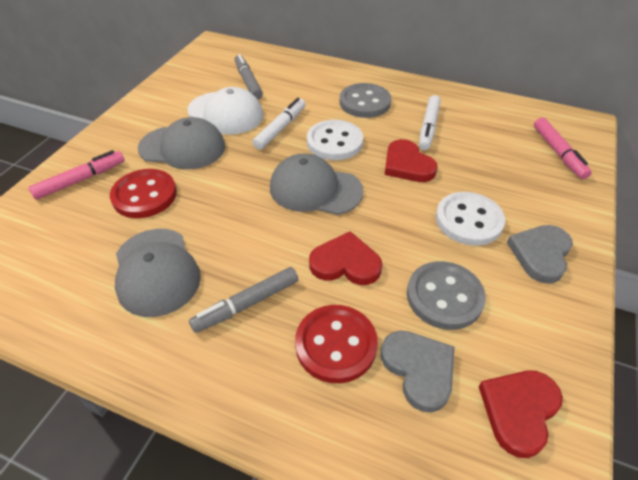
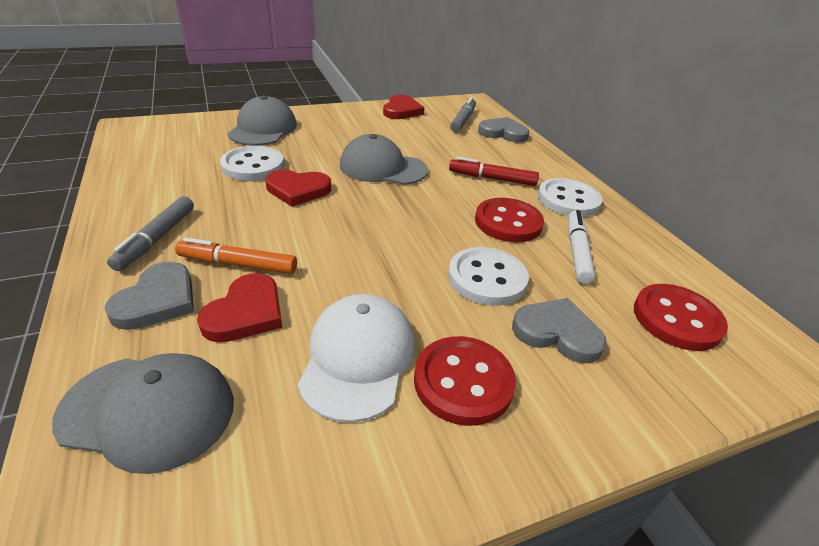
grey button: 2 -> 0
grey heart: 2 -> 3
orange marker: 0 -> 1
pink marker: 2 -> 0
red button: 2 -> 3
red marker: 0 -> 1
white button: 2 -> 3
white marker: 2 -> 1

